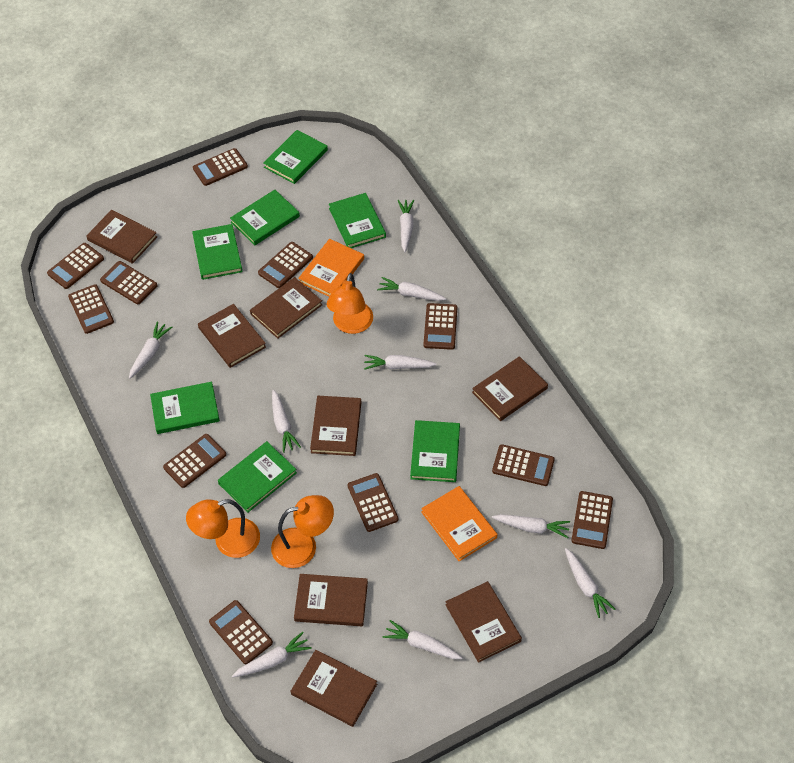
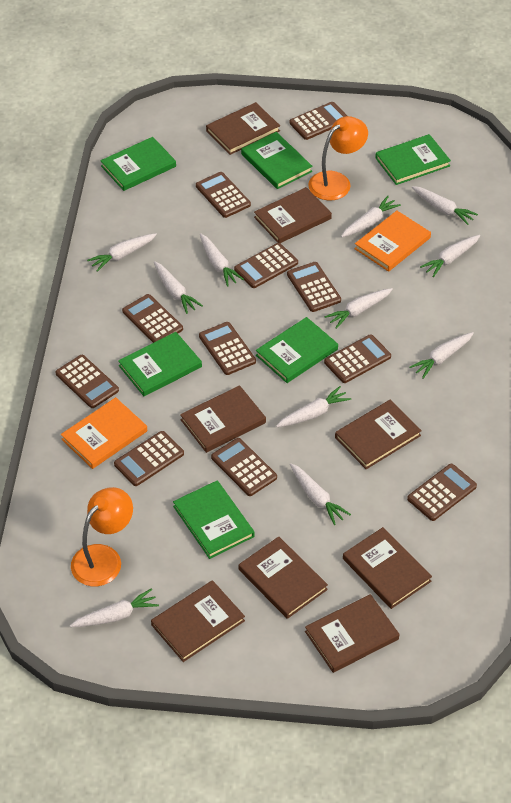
green book: 7 -> 6
orange lamp: 3 -> 2
white carrot: 9 -> 11

